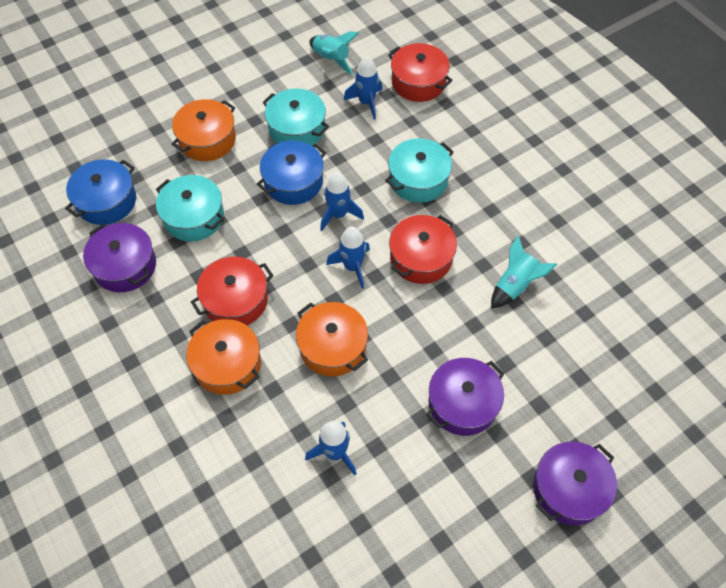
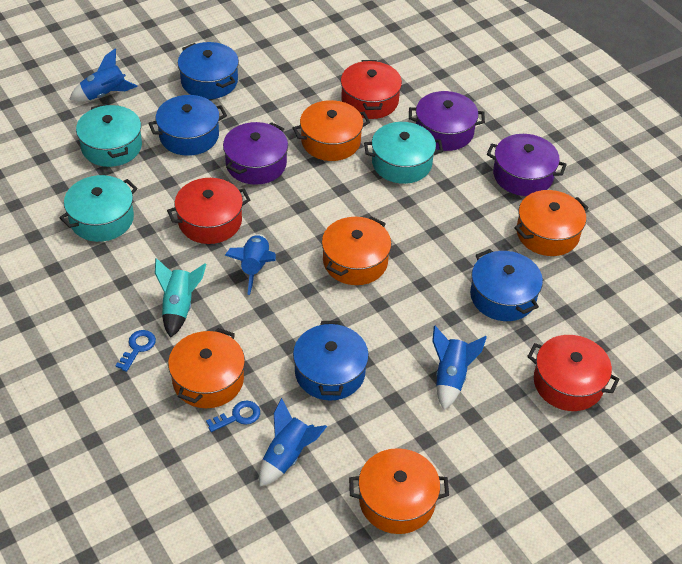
blue key: 0 -> 2
blue pot: 2 -> 4
orange pot: 3 -> 5
turquoise rocket: 2 -> 1

